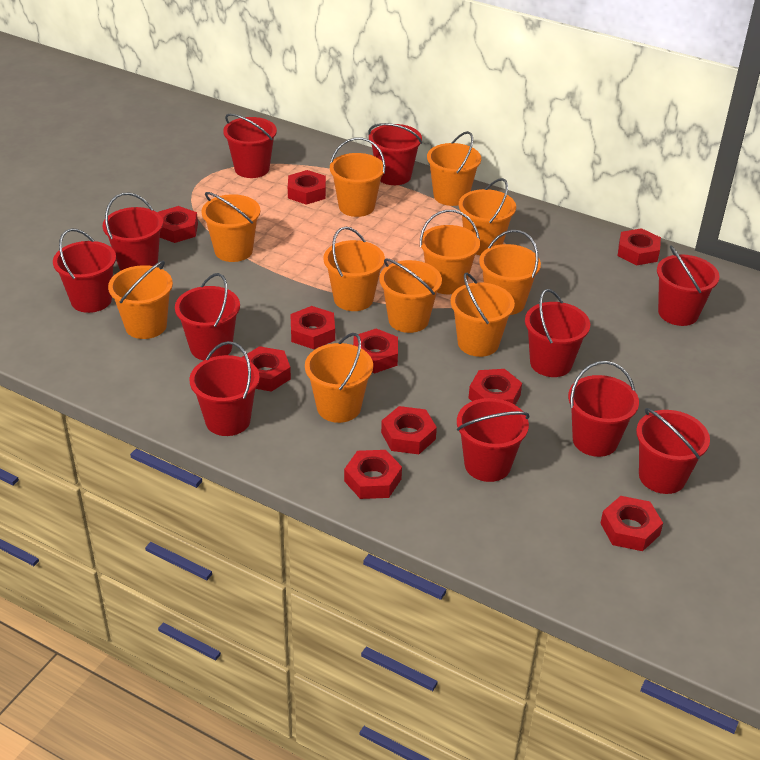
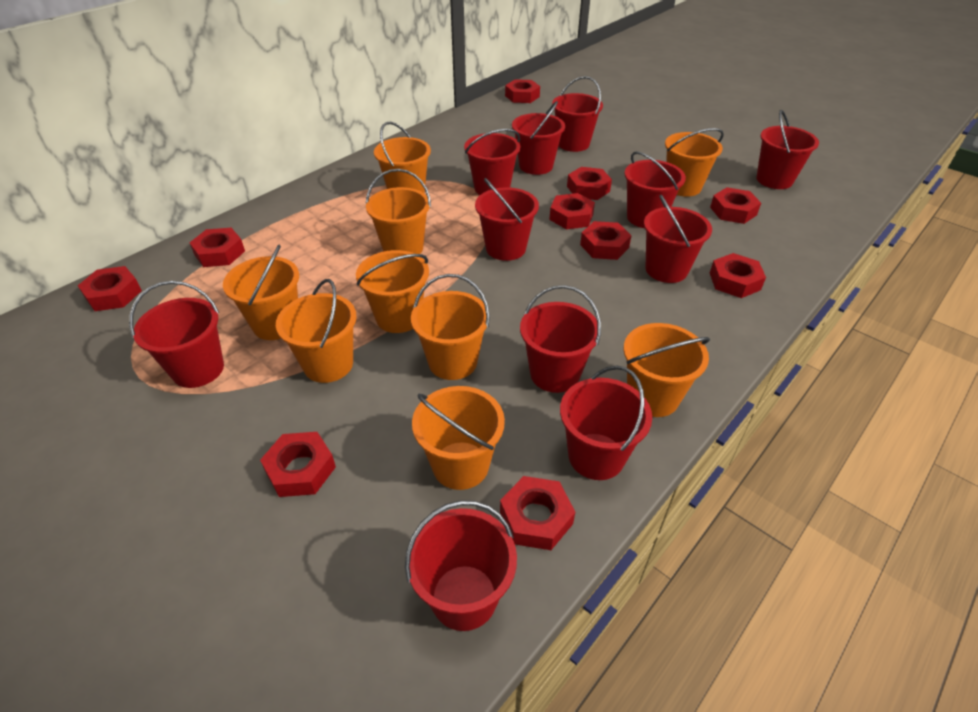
orange bucket: 11 -> 9

